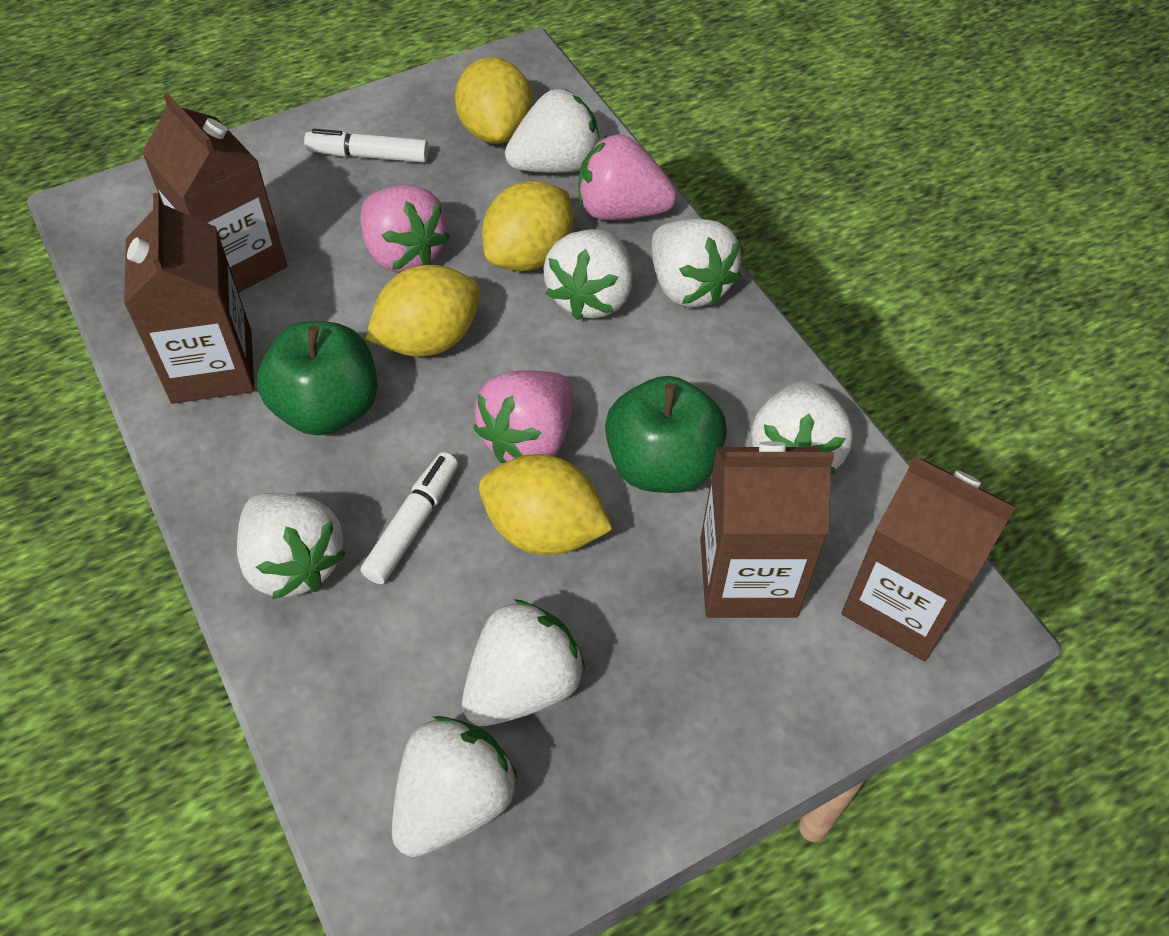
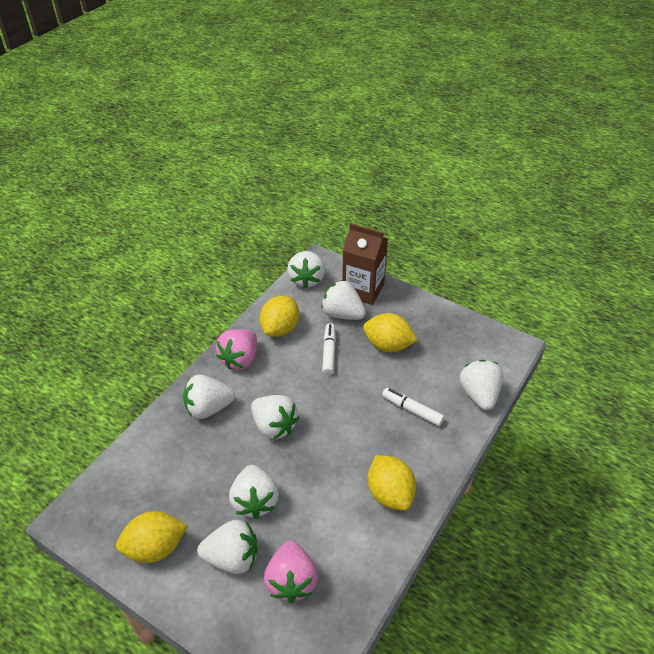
brown carton: 4 -> 1
green apple: 2 -> 0
pink strawberry: 3 -> 2

